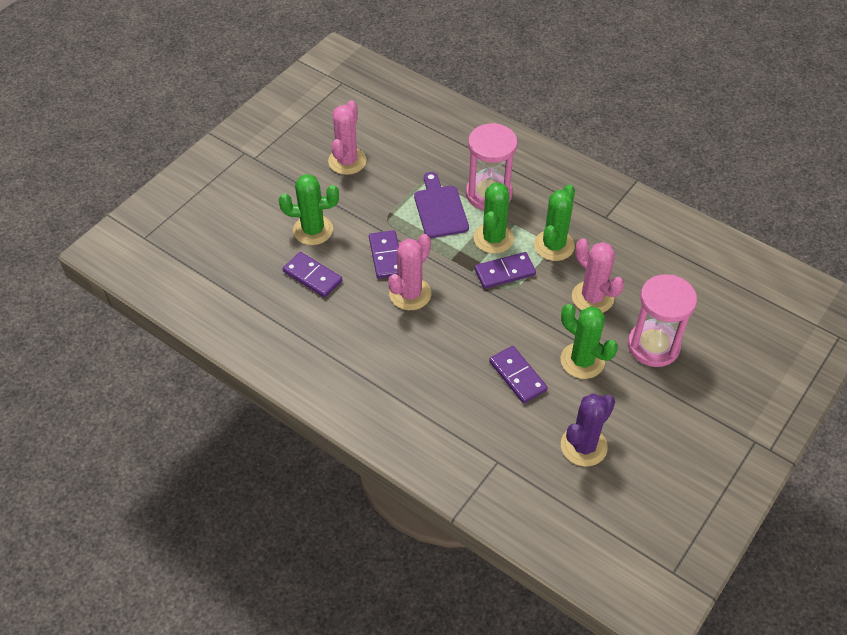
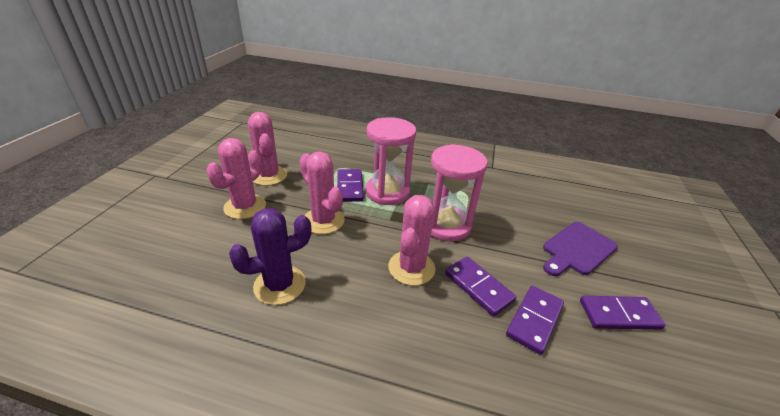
green cactus: 4 -> 0
pink cactus: 3 -> 4

